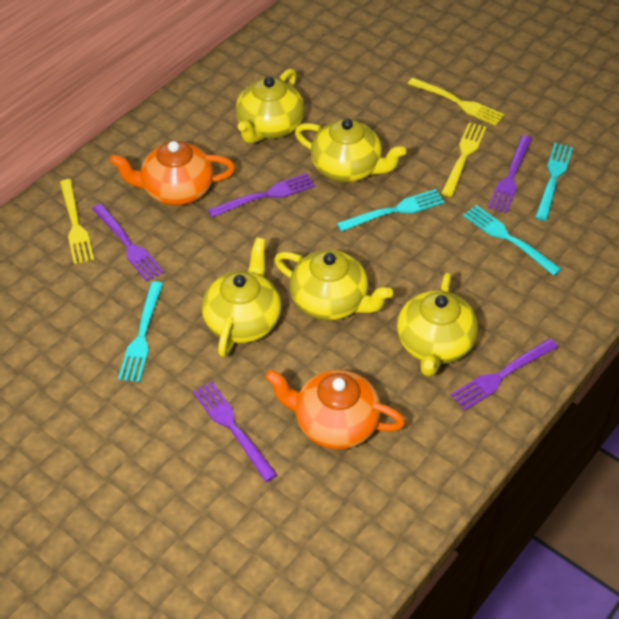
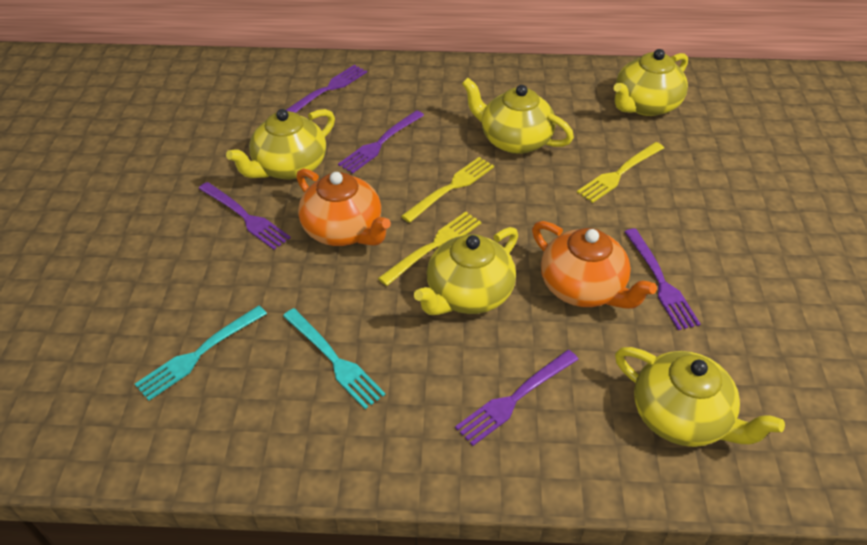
turquoise fork: 4 -> 2

